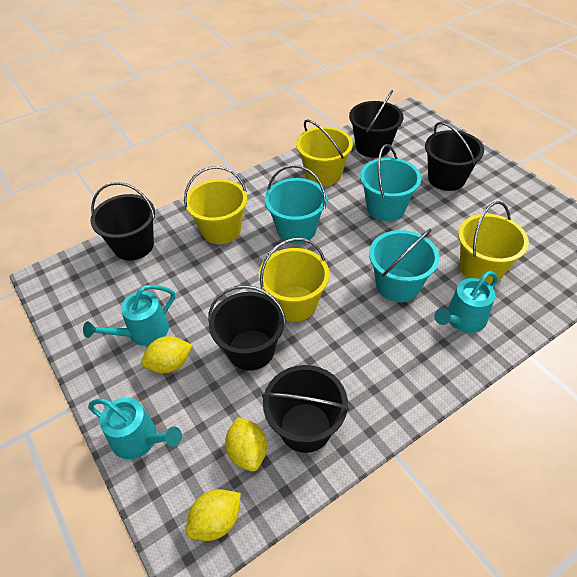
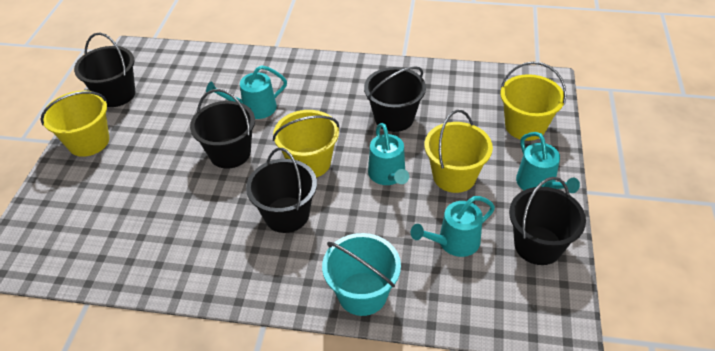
turquoise bucket: 3 -> 1
turquoise watering can: 3 -> 4
yellow lemon: 3 -> 0

